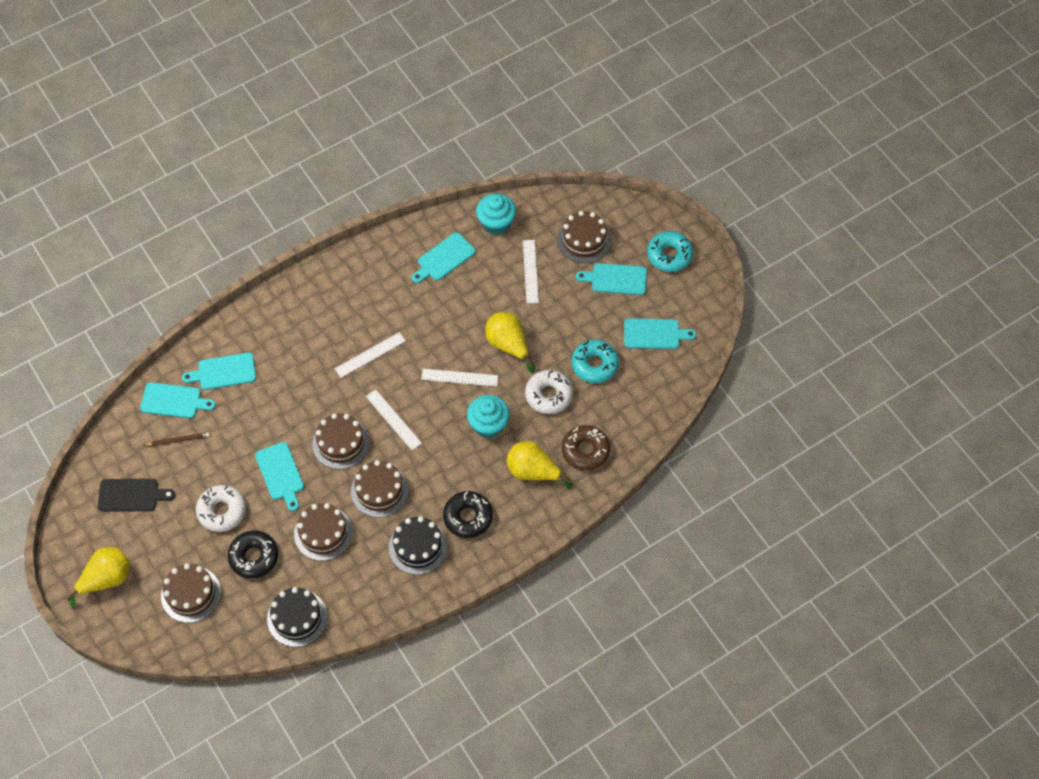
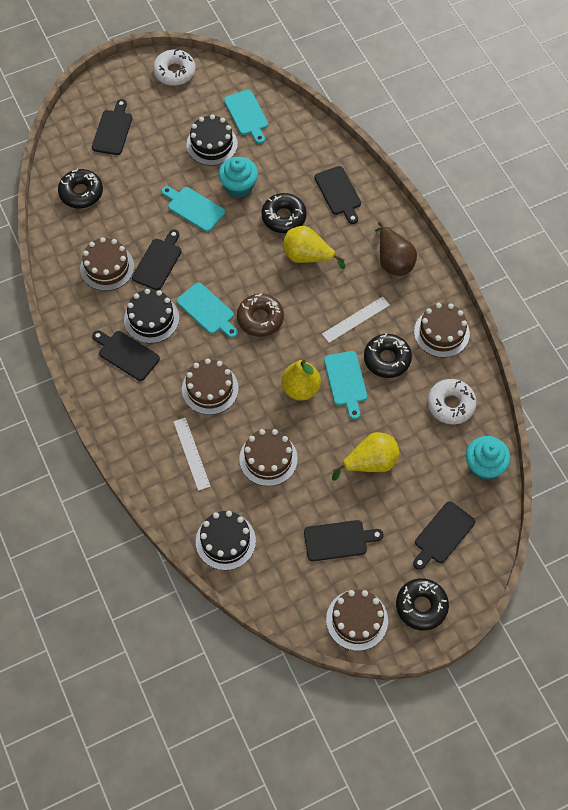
black cake: 2 -> 3
black cutting board: 1 -> 6
black donut: 2 -> 4
brown pear: 0 -> 1
brown pencil: 1 -> 0
turquoise cutting board: 6 -> 4
turquoise donut: 2 -> 0
white ruler: 4 -> 2

